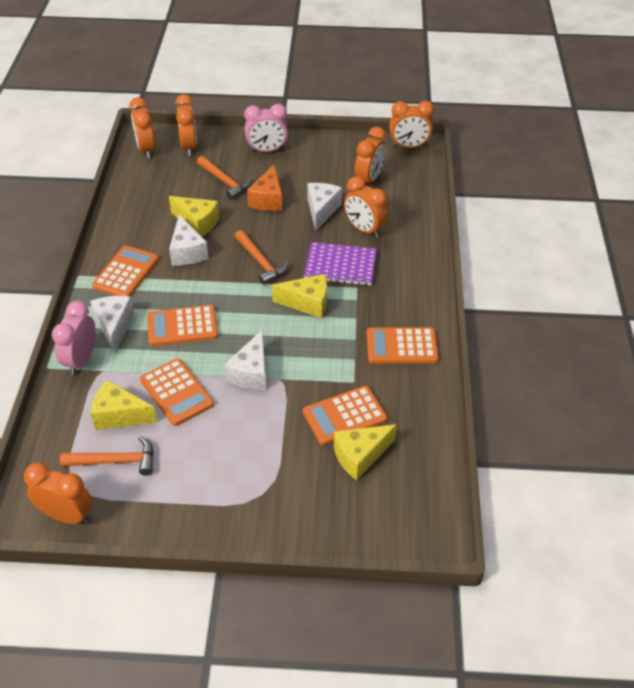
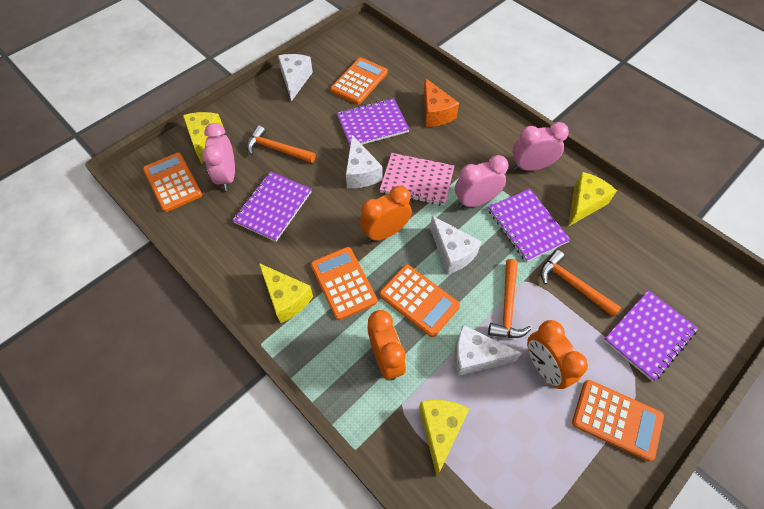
orange clock: 6 -> 3
pink clock: 2 -> 3
pink notebook: 0 -> 1
purple notebook: 1 -> 4

